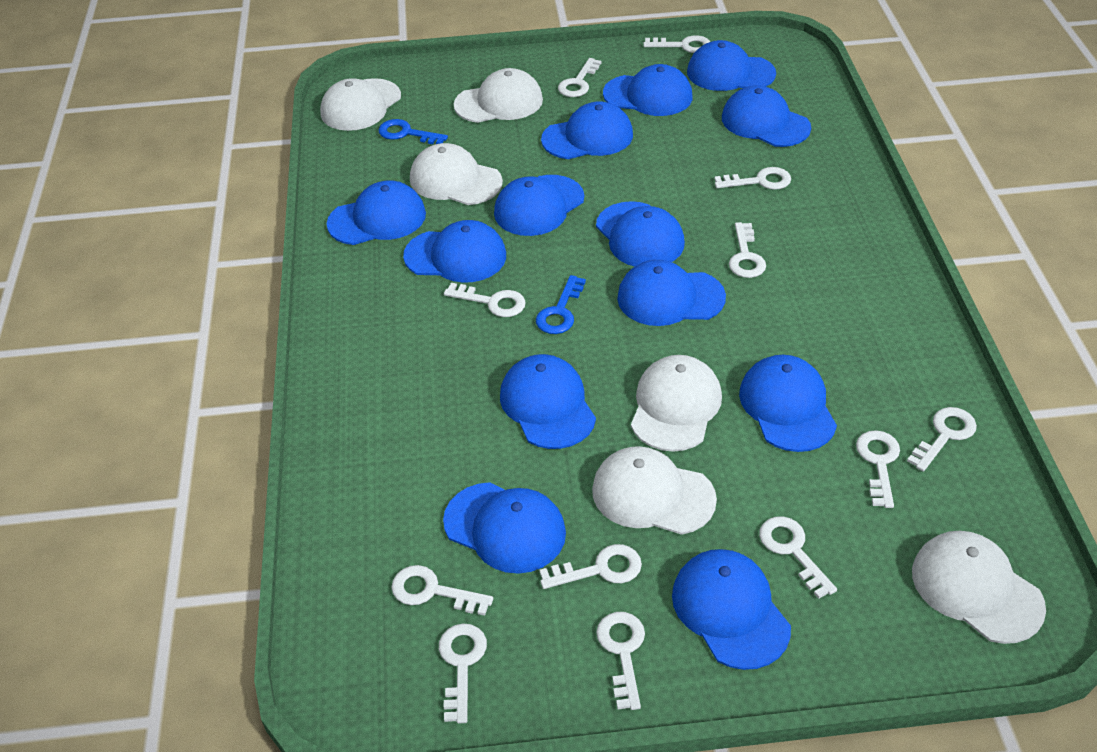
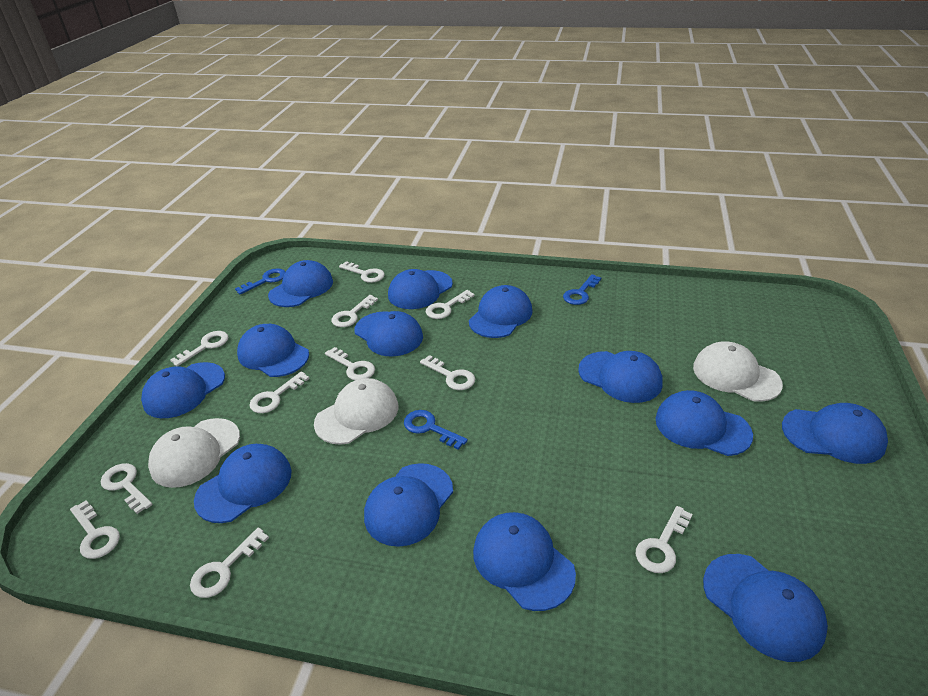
blue key: 2 -> 3
white cap: 6 -> 3
white key: 12 -> 11

